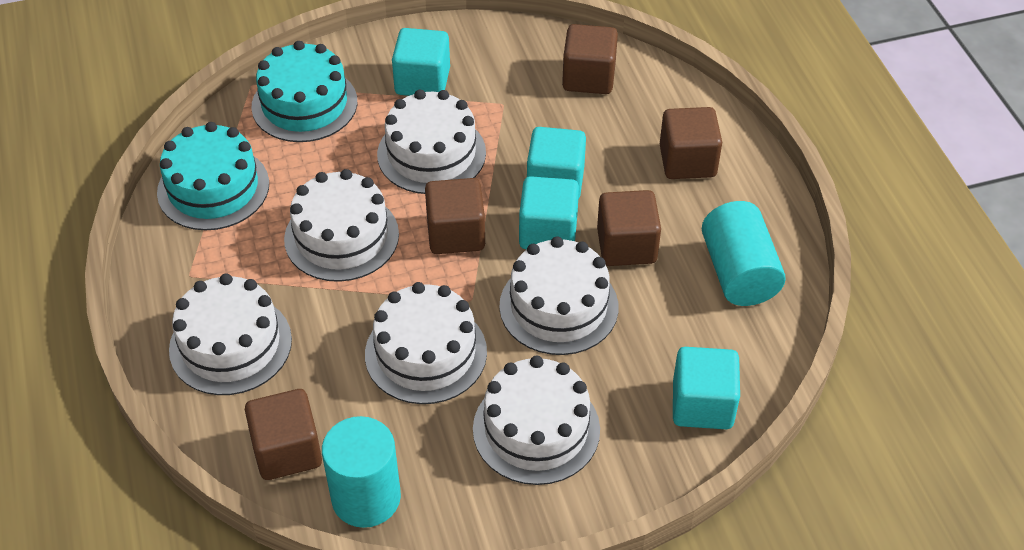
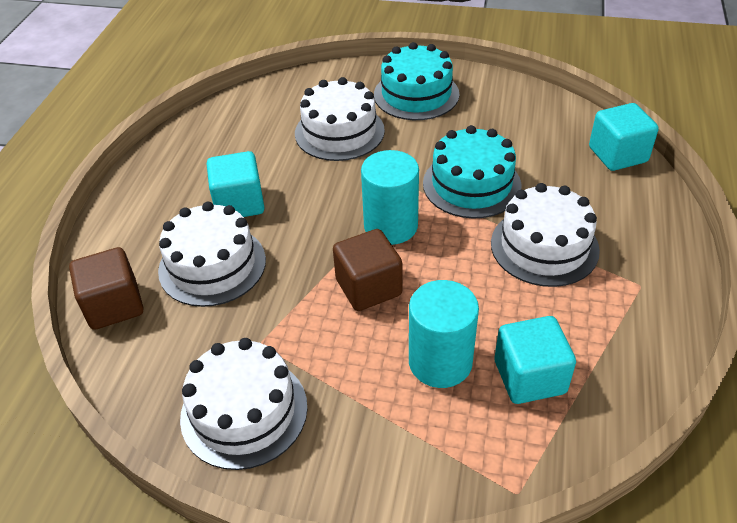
brown cube: 5 -> 2
turquoise cube: 4 -> 3
white cake: 6 -> 4

